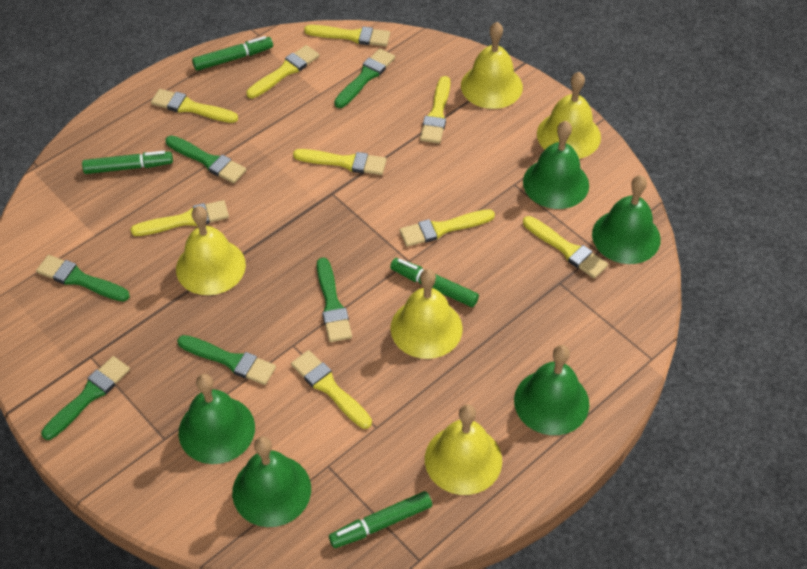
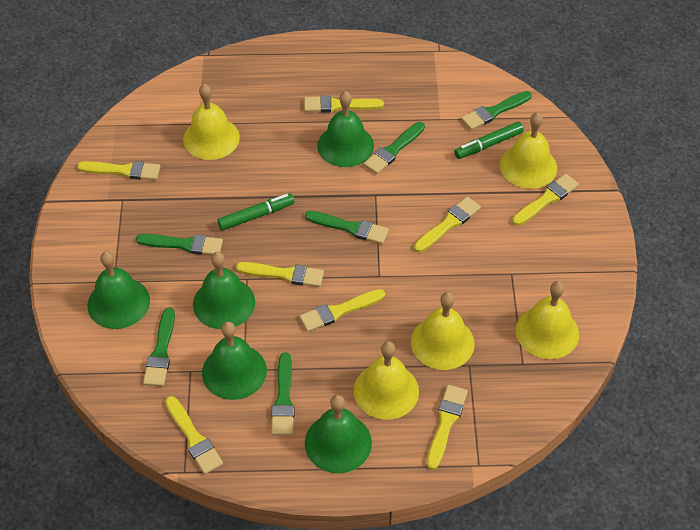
green marker: 4 -> 2
yellow brush: 9 -> 8

